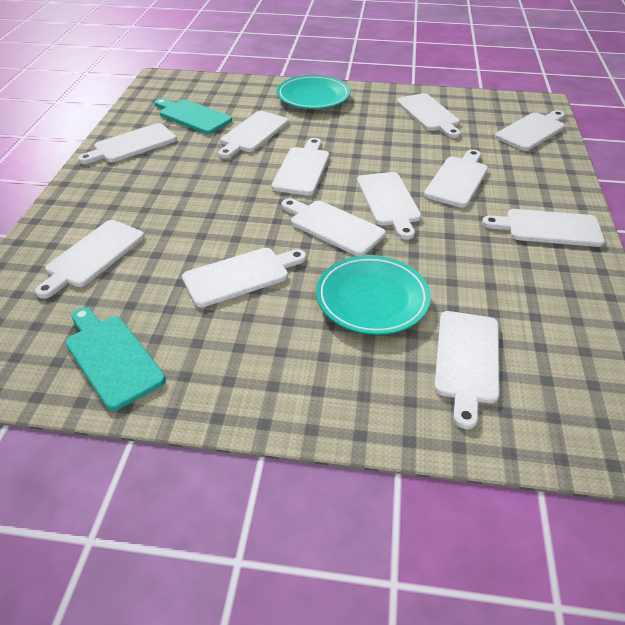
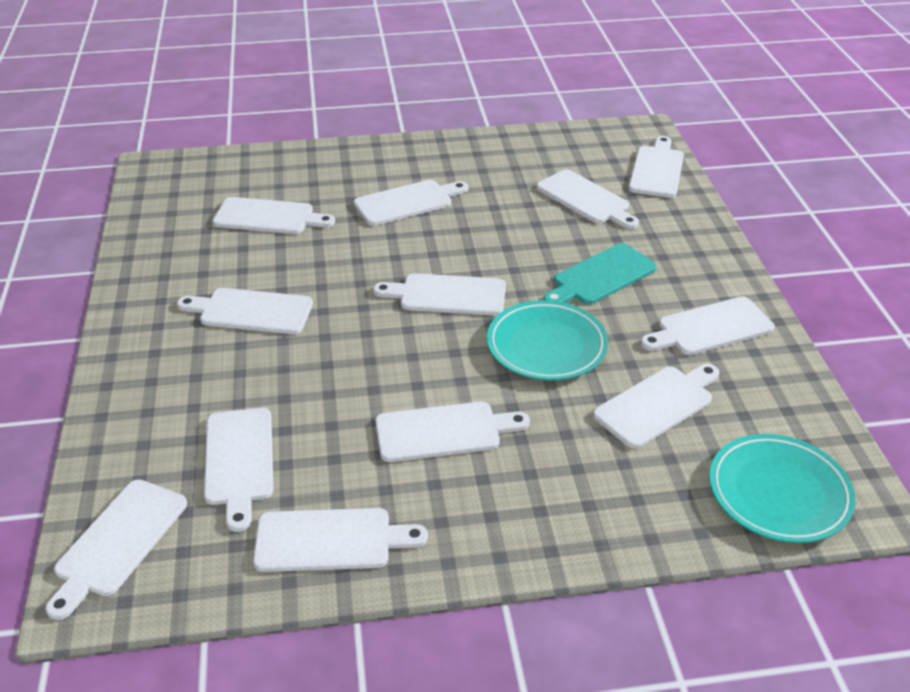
turquoise cutting board: 2 -> 1

